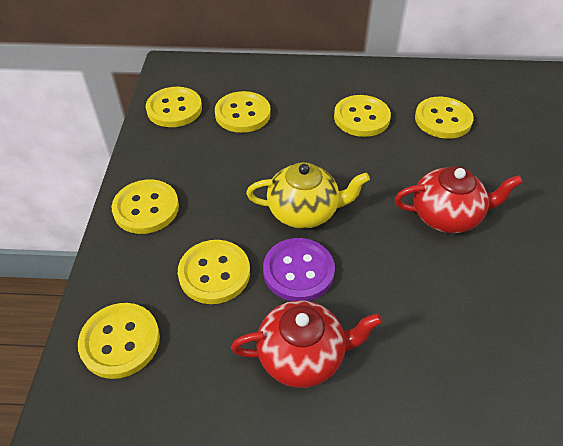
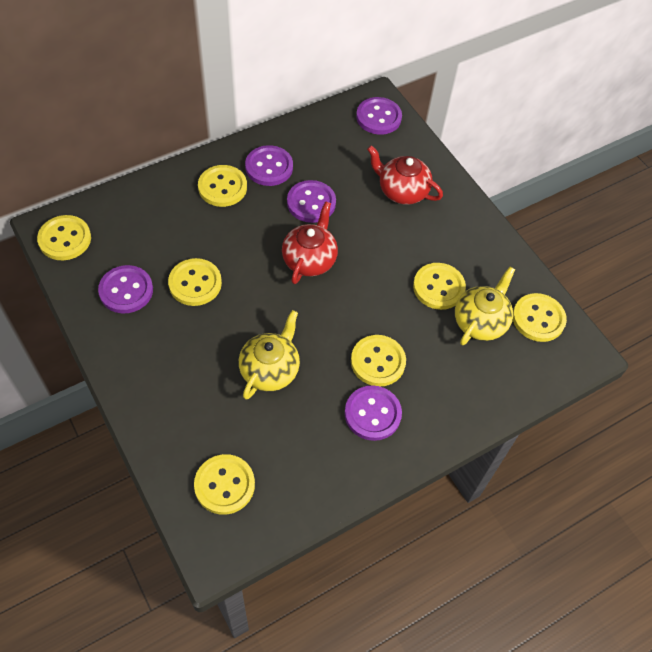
purple button: 1 -> 5
yellow teapot: 1 -> 2

